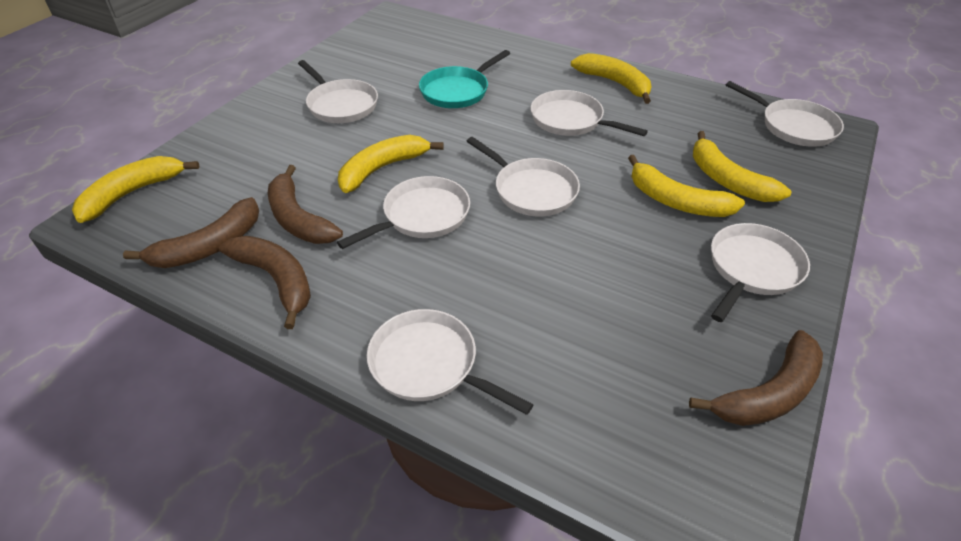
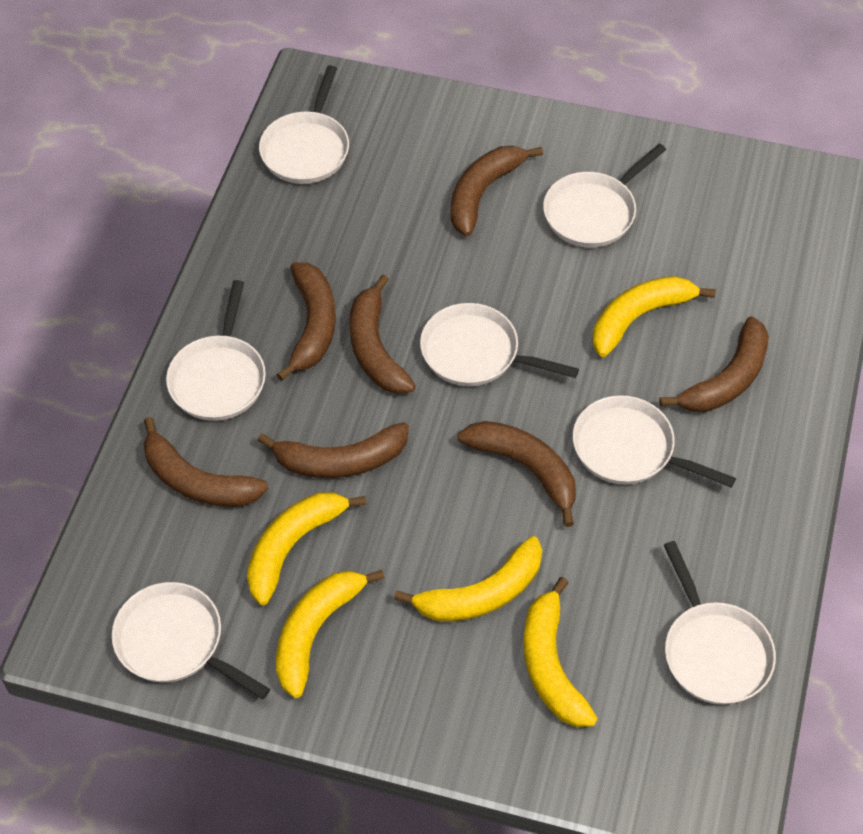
brown banana: 4 -> 7
turquoise pan: 1 -> 0

